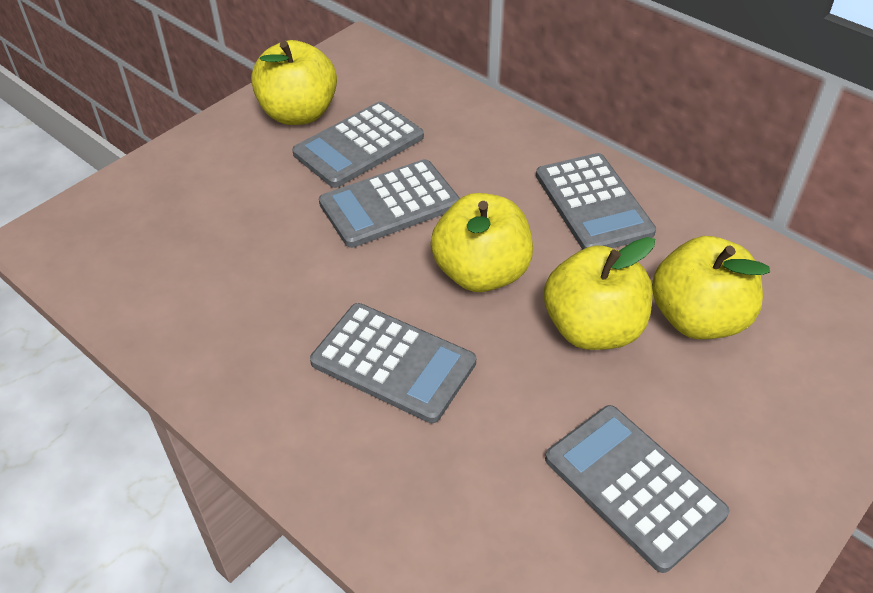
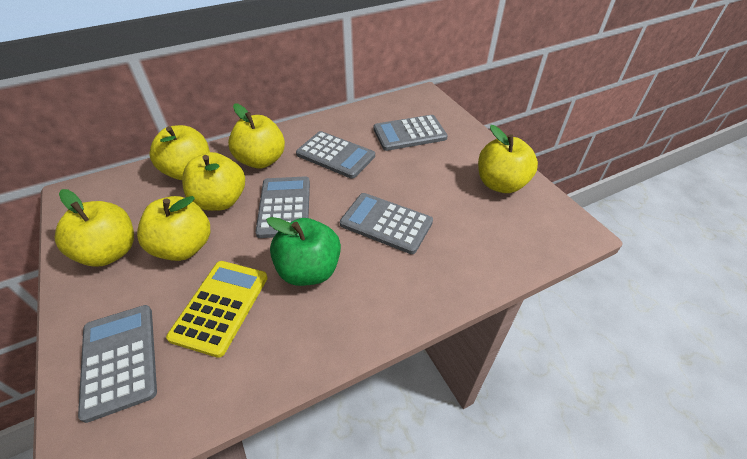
green apple: 0 -> 1
yellow apple: 4 -> 6
yellow calculator: 0 -> 1

